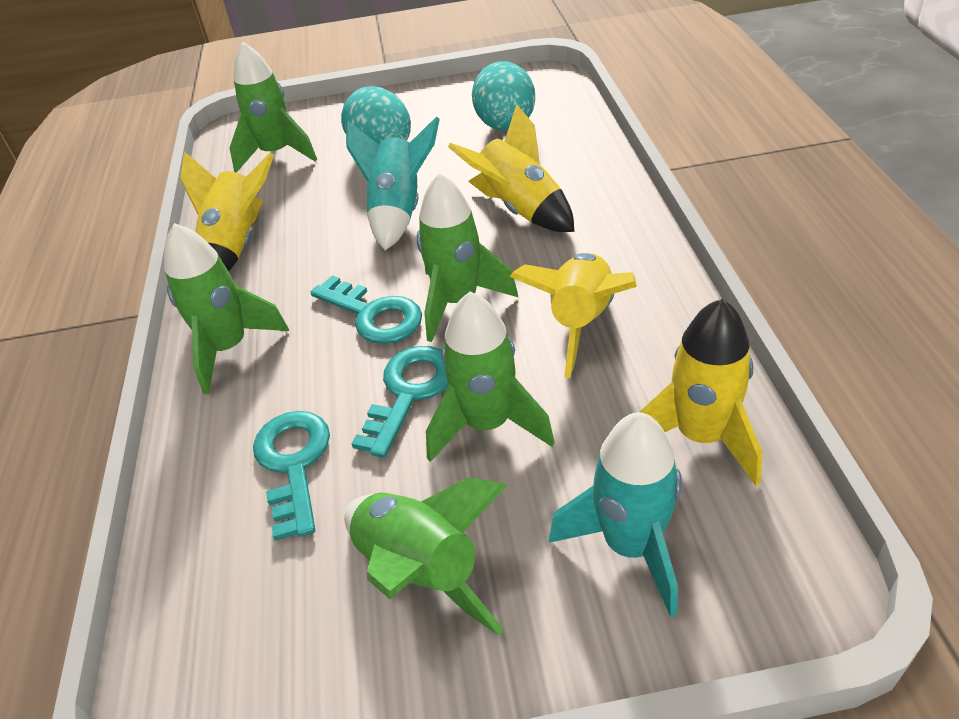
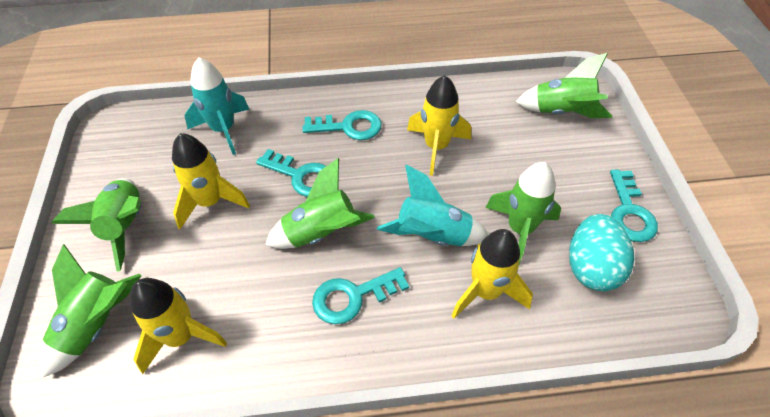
turquoise egg: 2 -> 1
turquoise key: 3 -> 4

